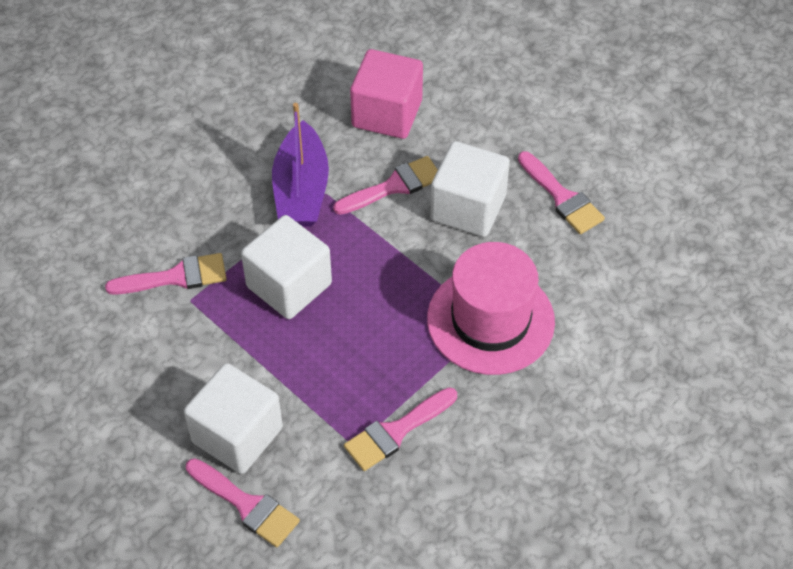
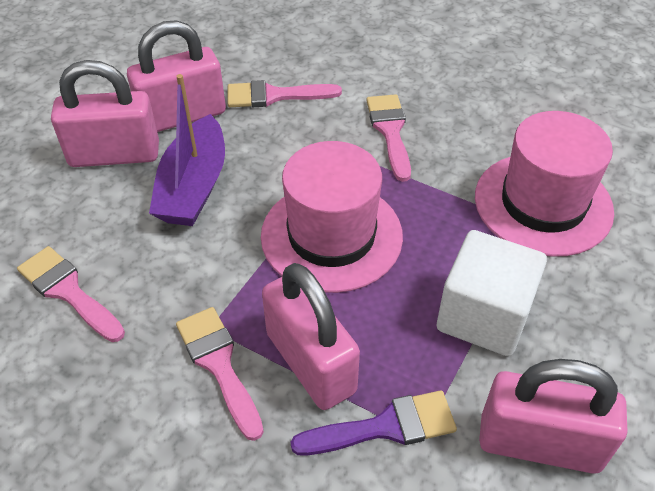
pink brush: 5 -> 4
pink cube: 1 -> 0
pink hat: 1 -> 2
pink padlock: 0 -> 4
purple brush: 0 -> 1
white cube: 3 -> 1

